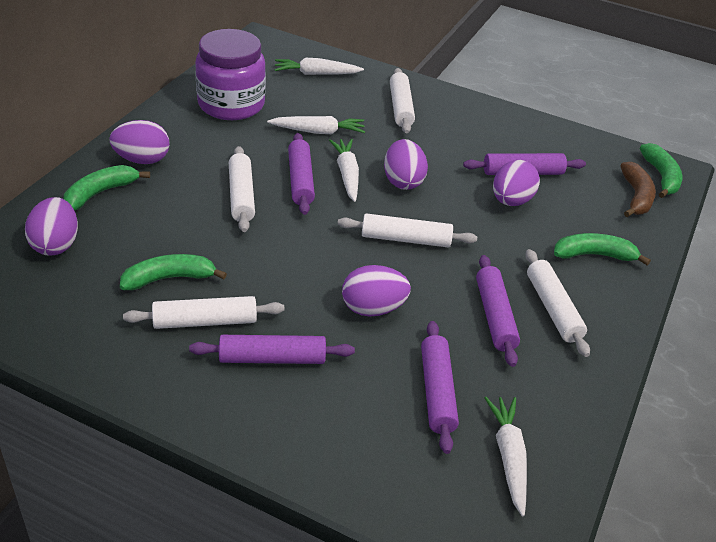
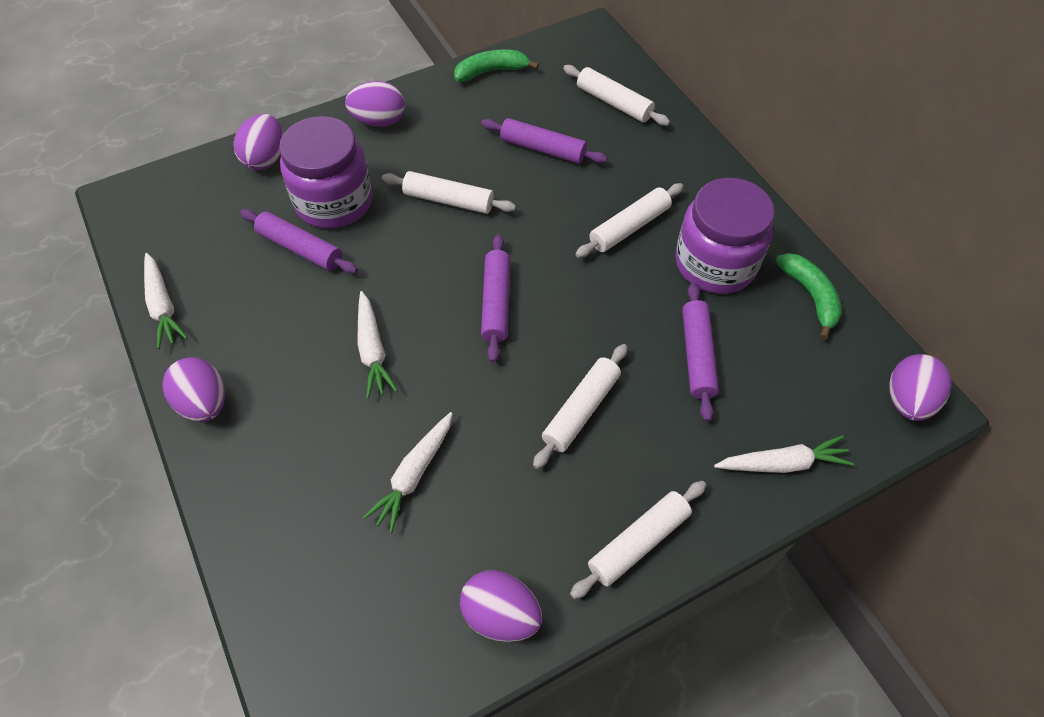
brown banana: 1 -> 0
green banana: 4 -> 2
purple jar: 1 -> 2
purple rolling pin: 5 -> 4

